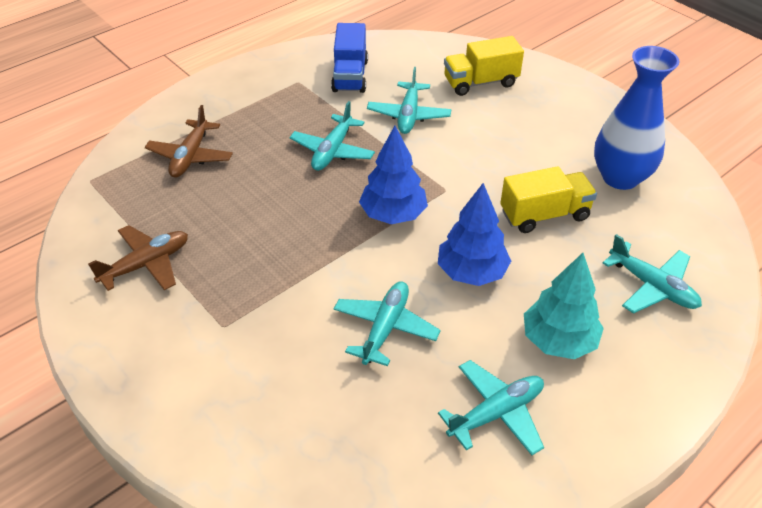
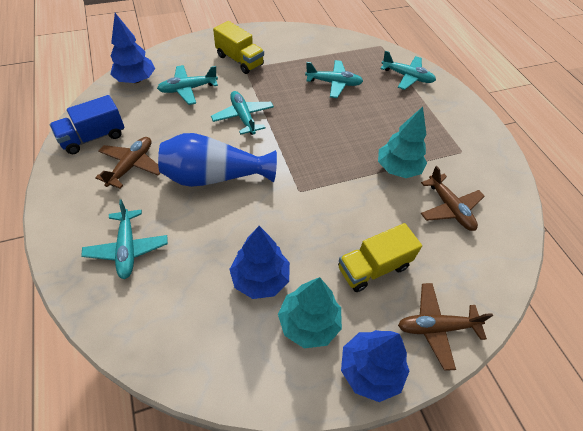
blue tree: 2 -> 3
brown plane: 2 -> 3
turquoise tree: 1 -> 2

